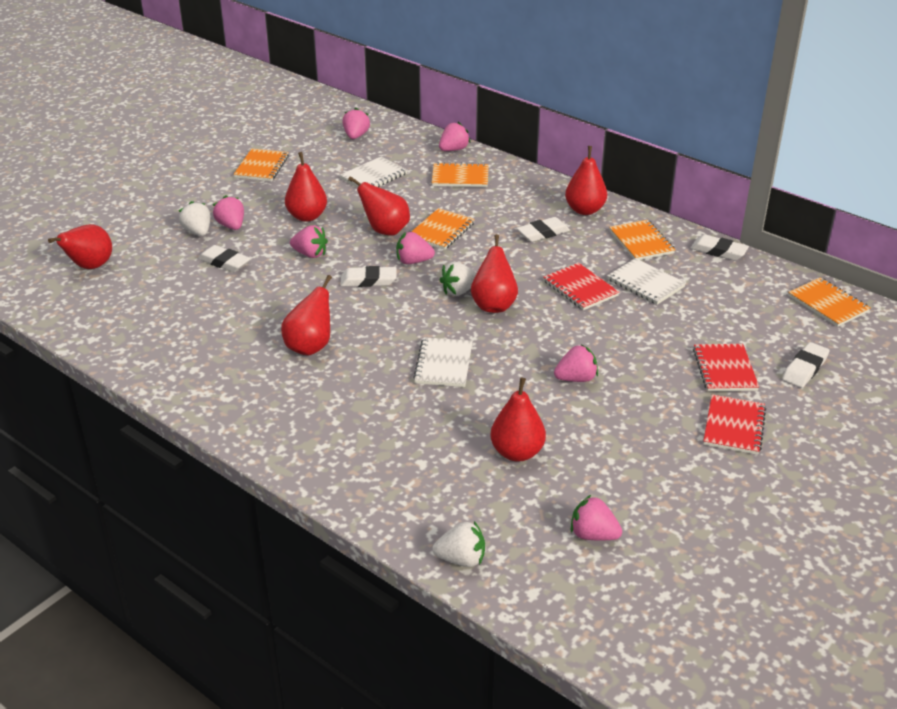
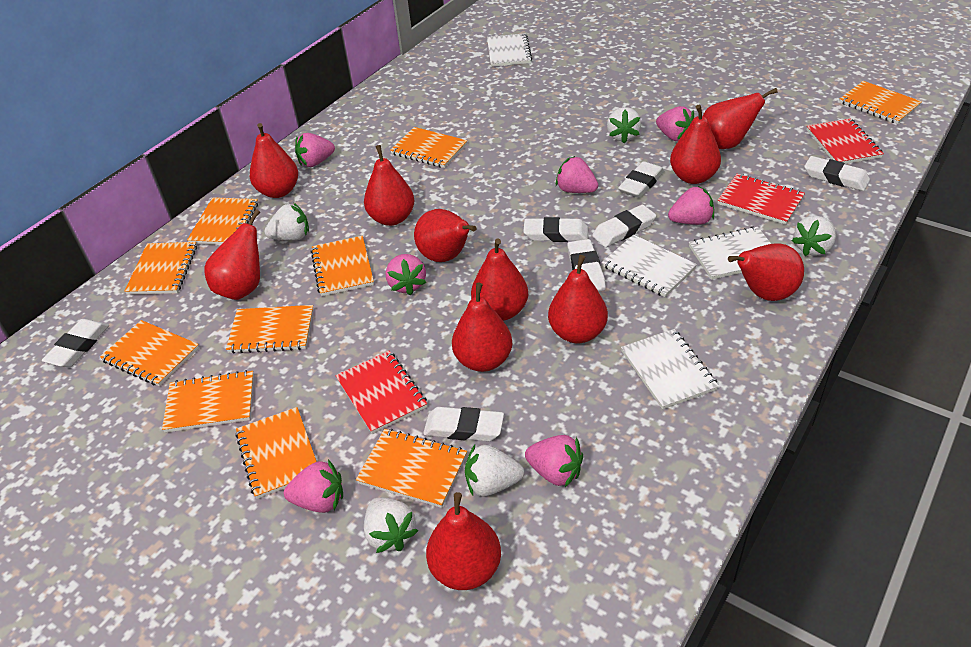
orange notebook: 5 -> 10
red pear: 7 -> 11
white eraser: 5 -> 7
white notebook: 3 -> 4
white strawberry: 3 -> 5

